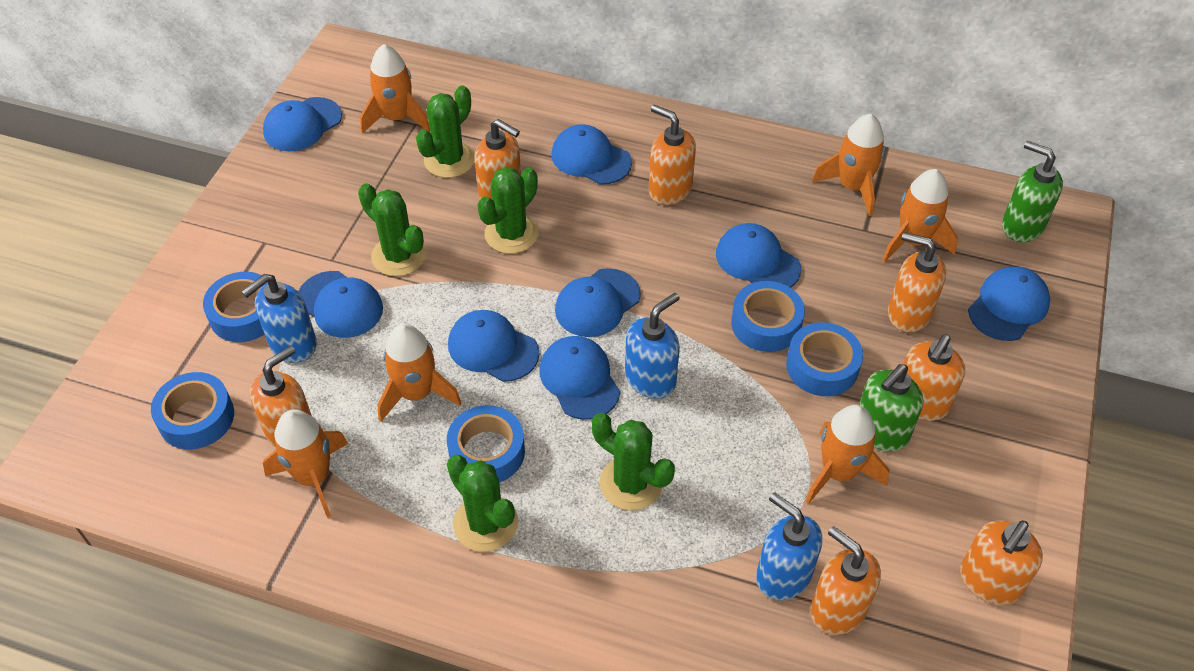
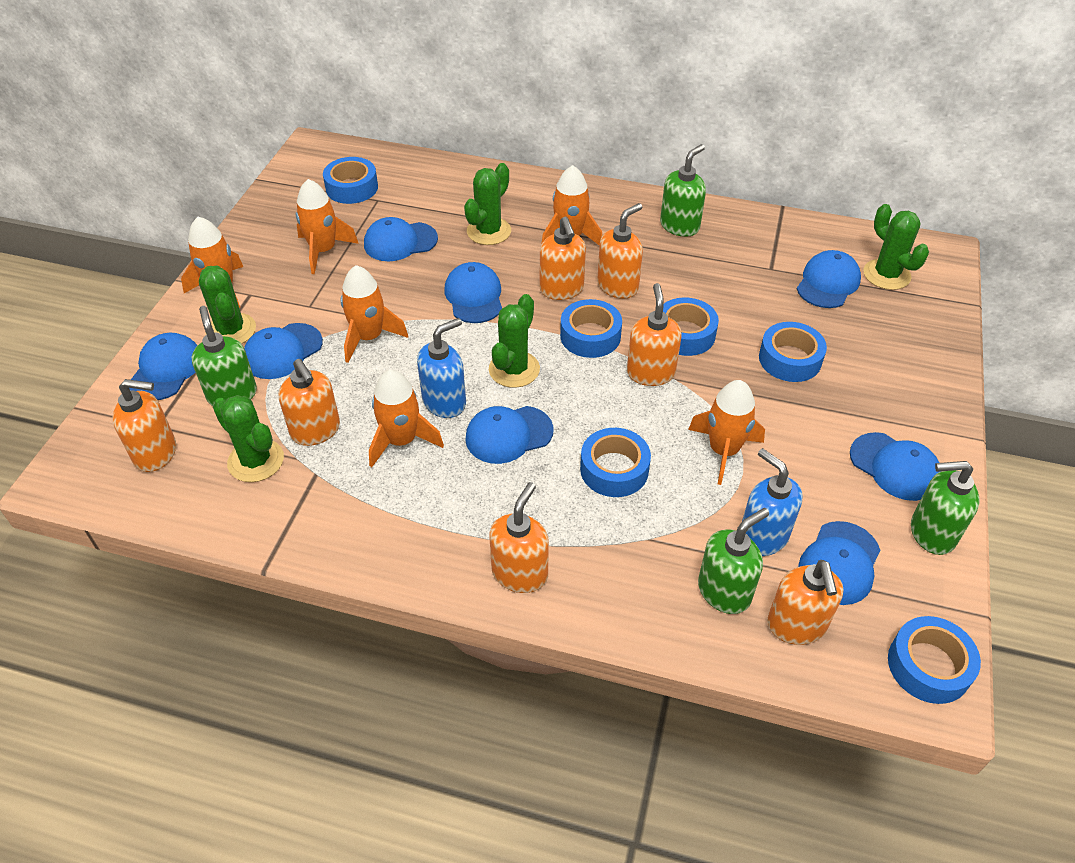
blue soap dispenser: 3 -> 2
blue tape: 5 -> 6
green soap dispenser: 2 -> 4

